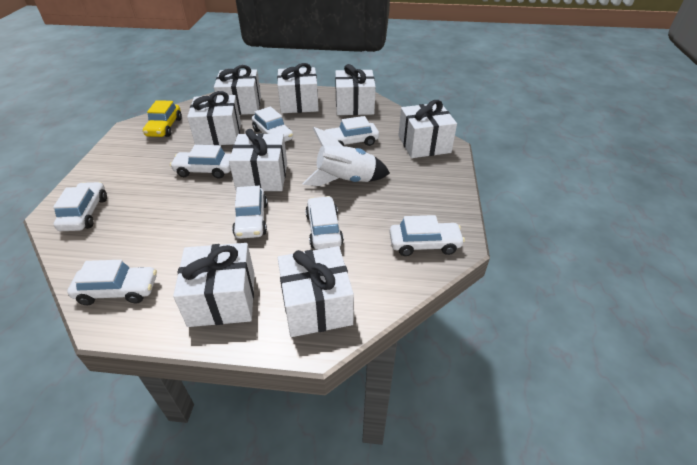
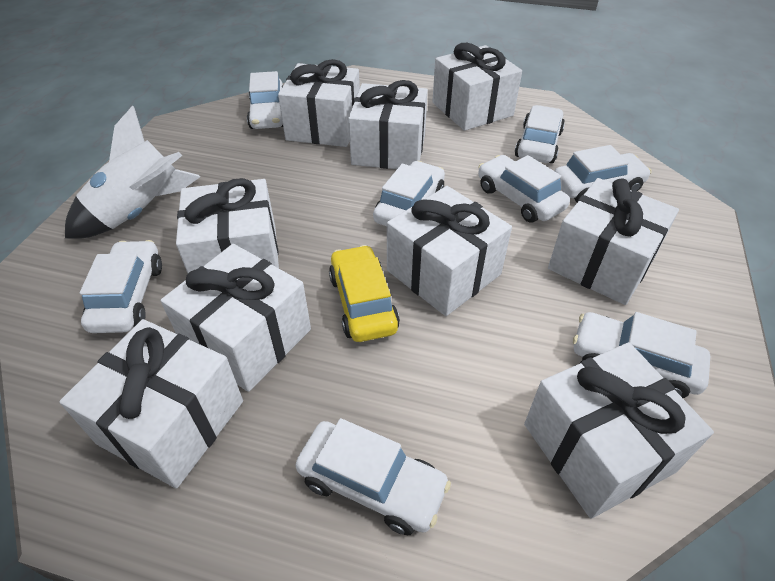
white gift: 8 -> 9

